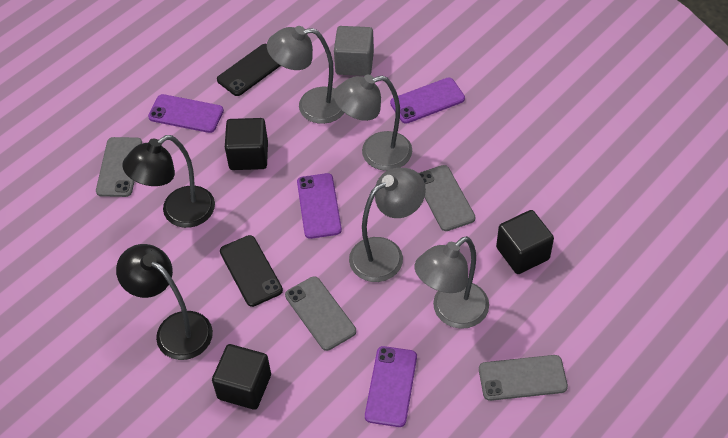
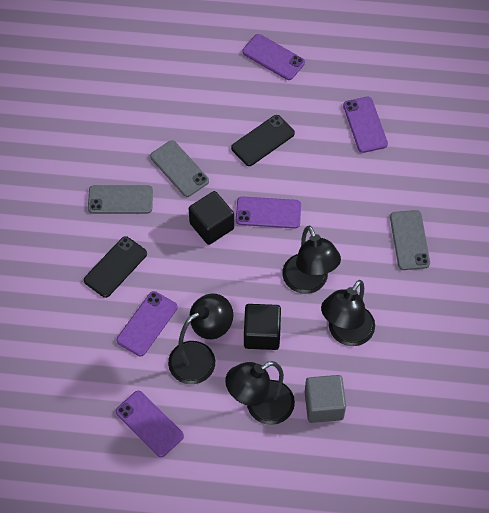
black cube: 3 -> 2
black lamp: 2 -> 4
grey lamp: 4 -> 0
grey phone: 4 -> 3
purple phone: 4 -> 5

